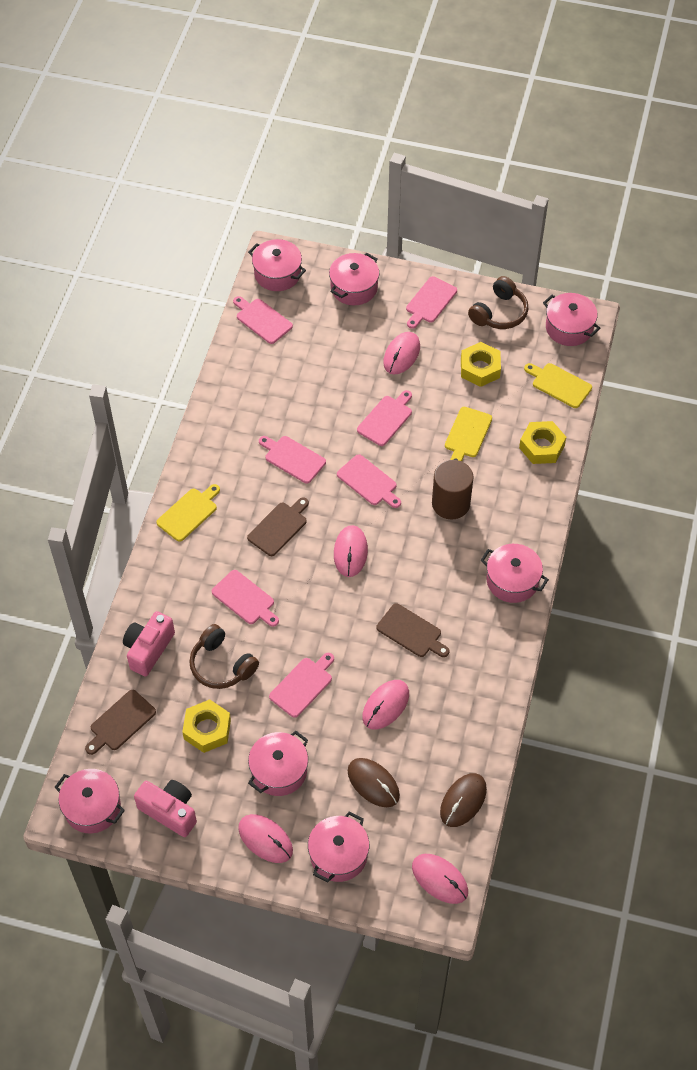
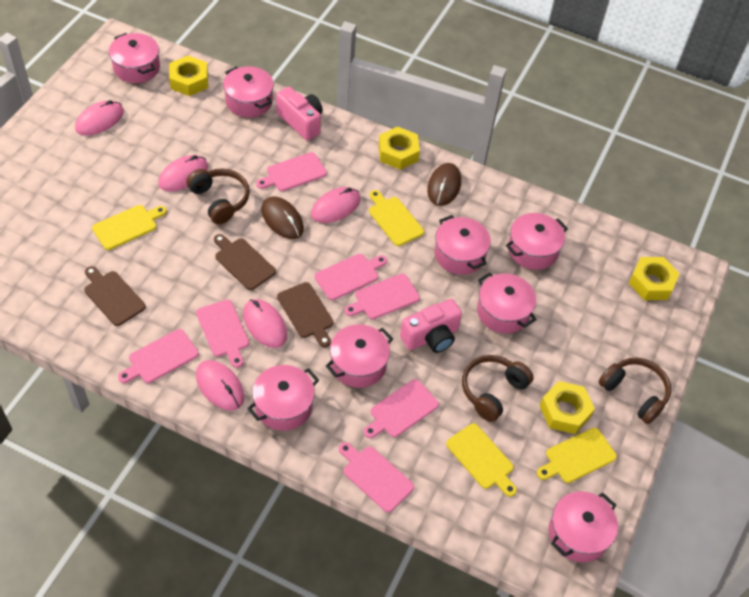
brown cylinder: 1 -> 0
brown headphones: 2 -> 3
pink pot: 7 -> 8
yellow cutting board: 3 -> 4
yellow nut: 3 -> 4

